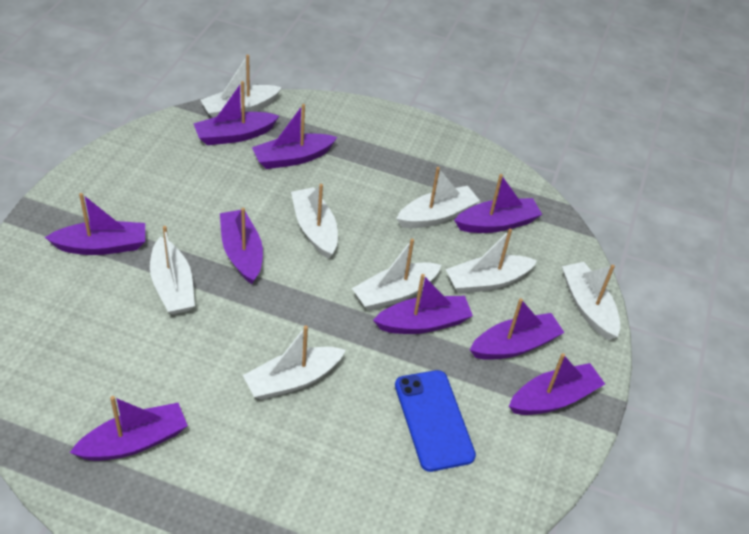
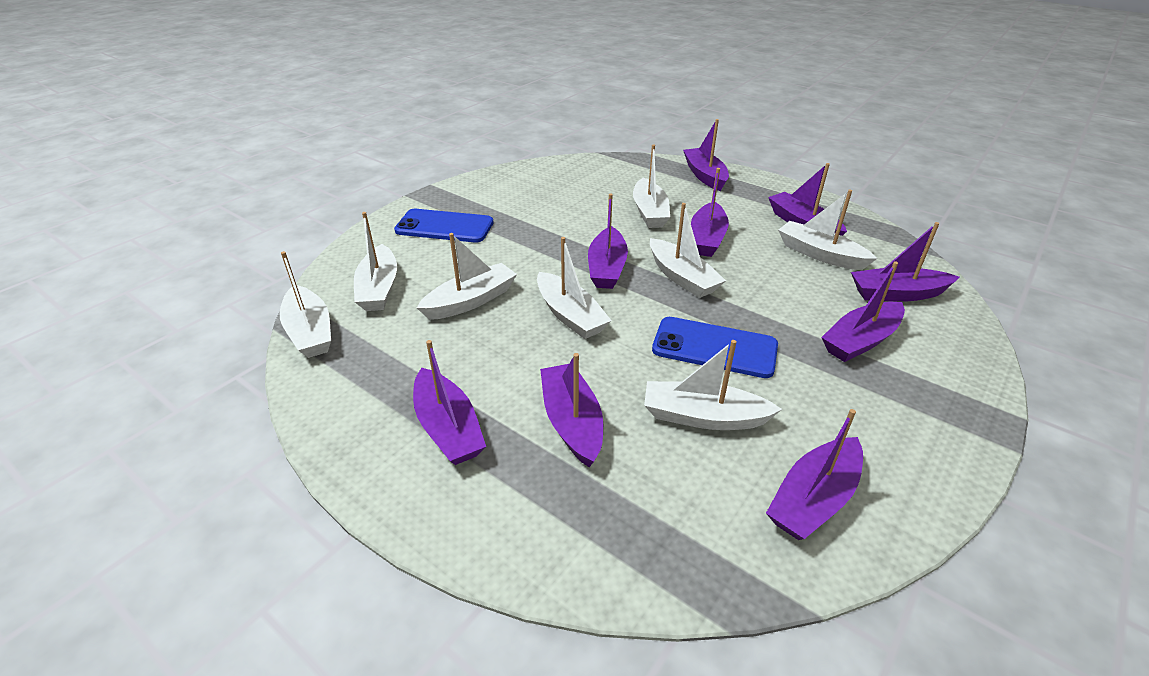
blue phone: 1 -> 2

